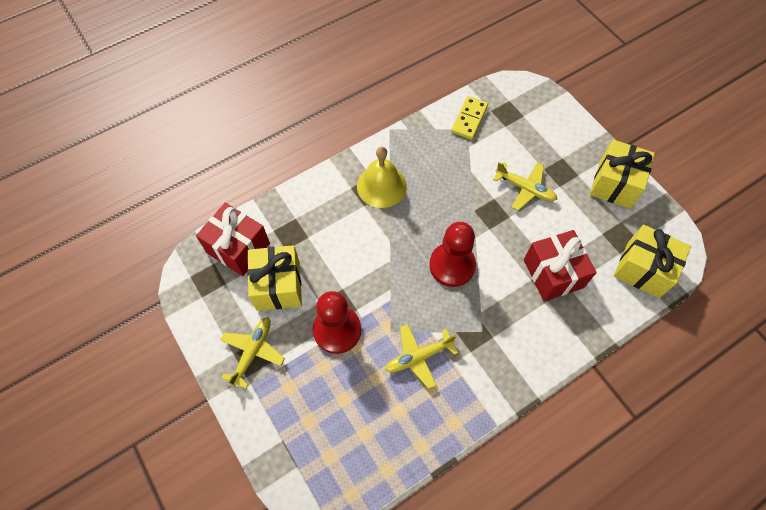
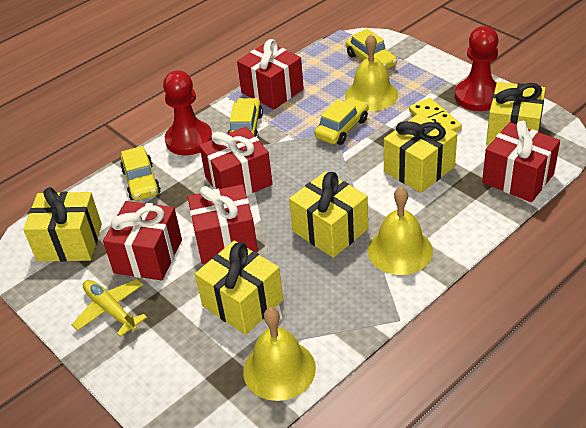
red gift: 2 -> 5
yellow bell: 1 -> 3
yellow car: 0 -> 4
yellow gift: 3 -> 5
yellow plane: 3 -> 1

